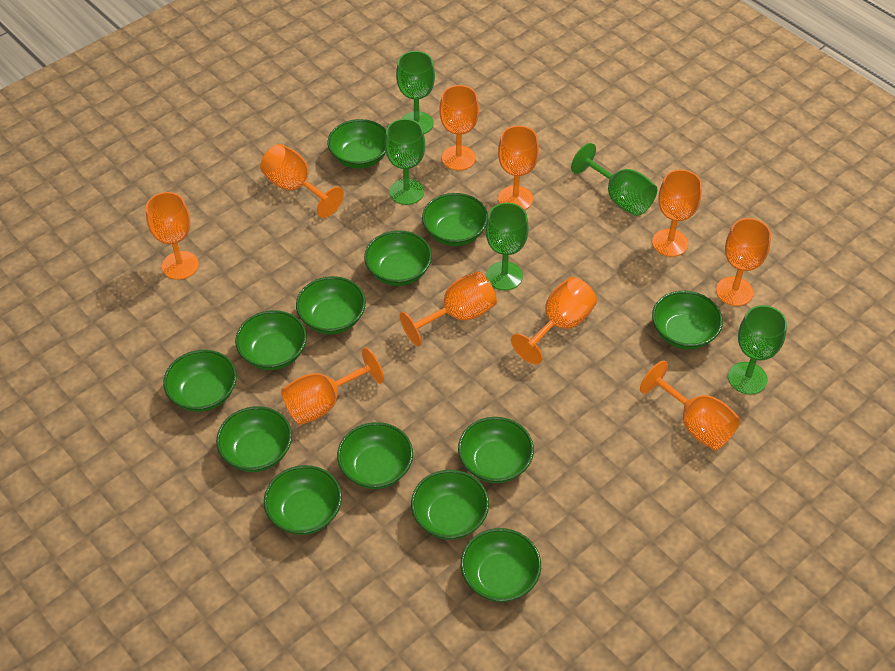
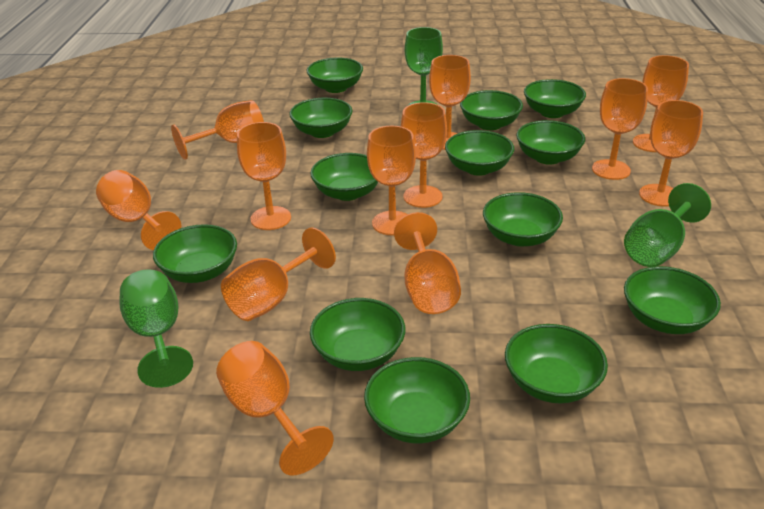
green goblet: 5 -> 3
orange goblet: 10 -> 12

